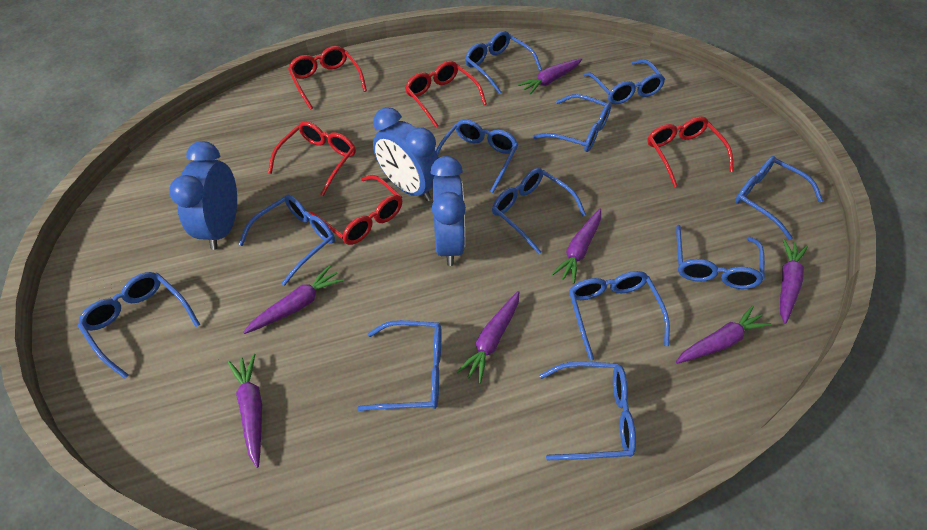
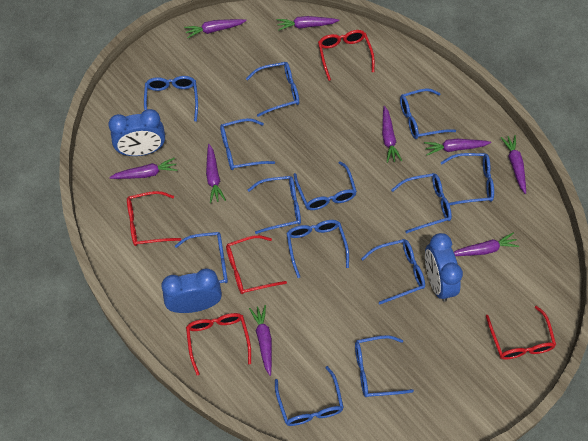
blue glasses: 12 -> 13
purple carrot: 7 -> 9

